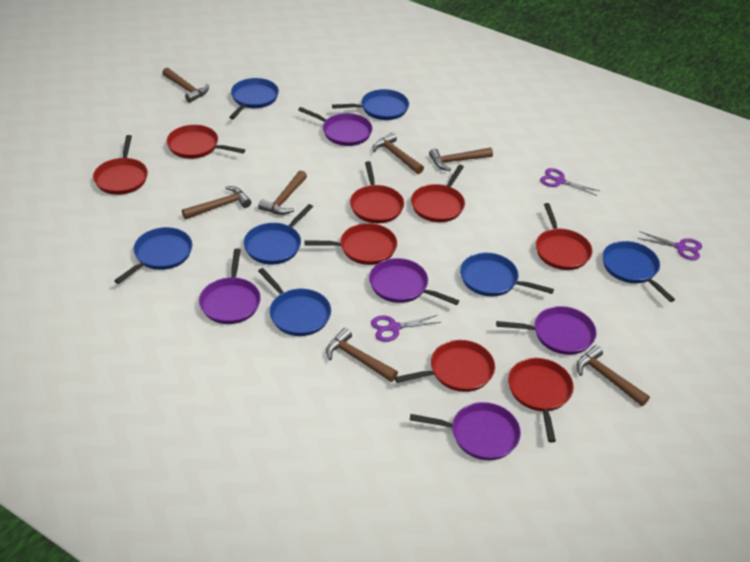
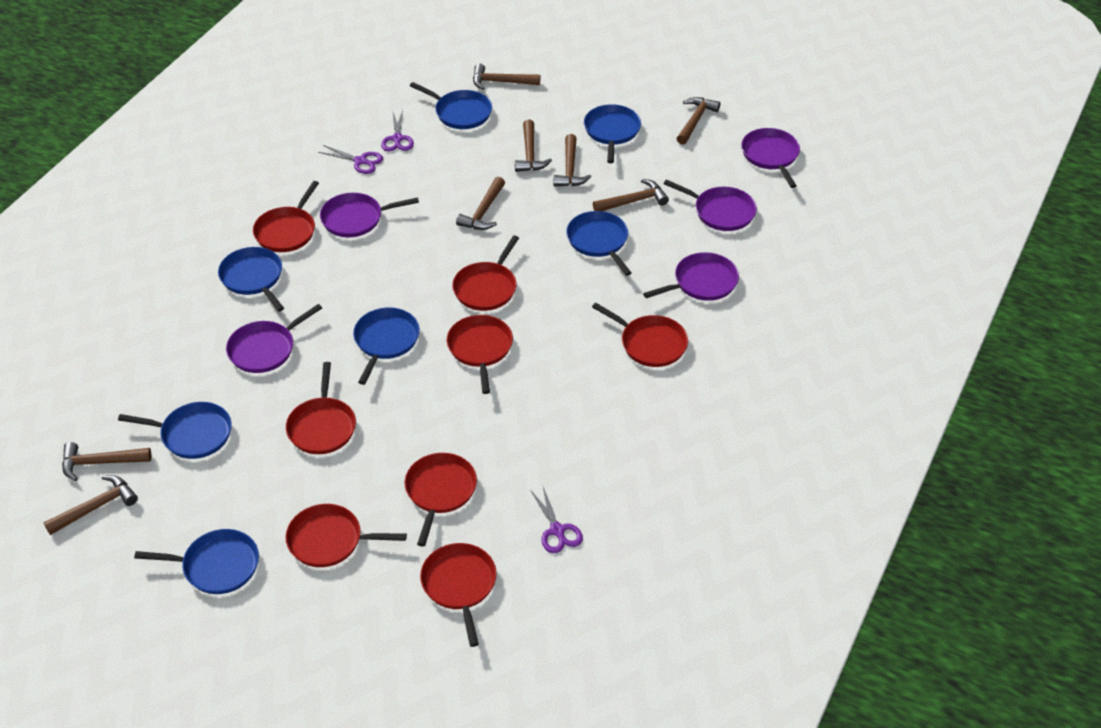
brown hammer: 7 -> 8

